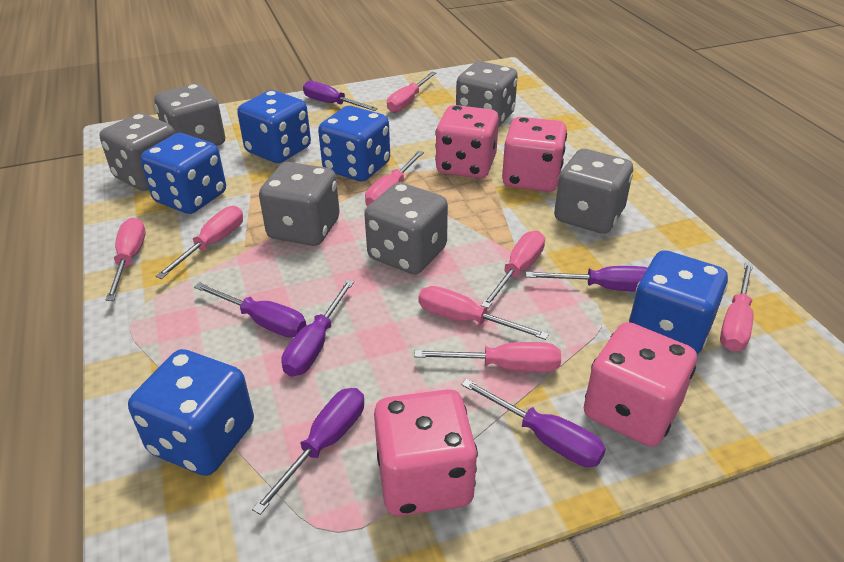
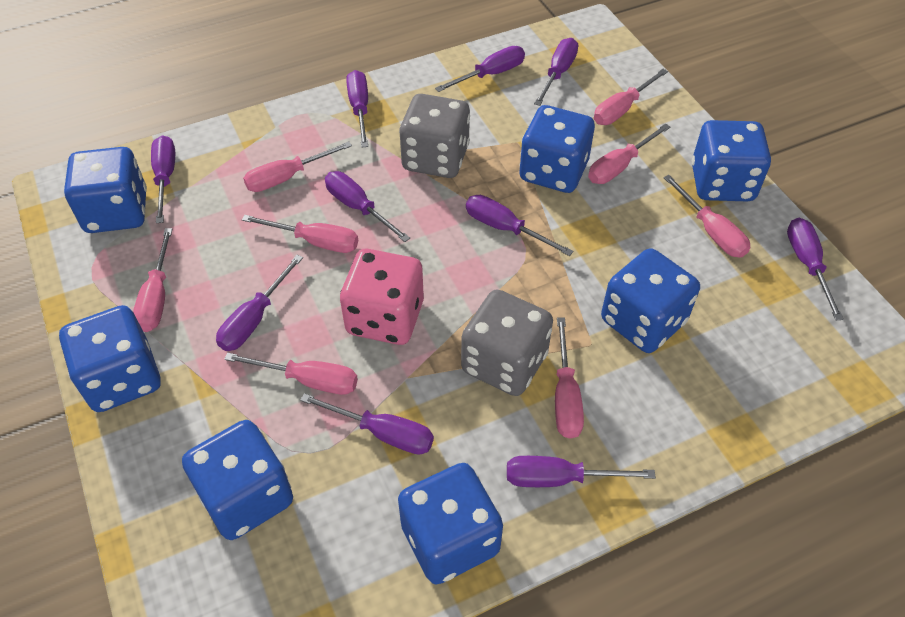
blue dice: 5 -> 7
grey dice: 6 -> 2
pink dice: 4 -> 1
purple screwdriver: 6 -> 10

